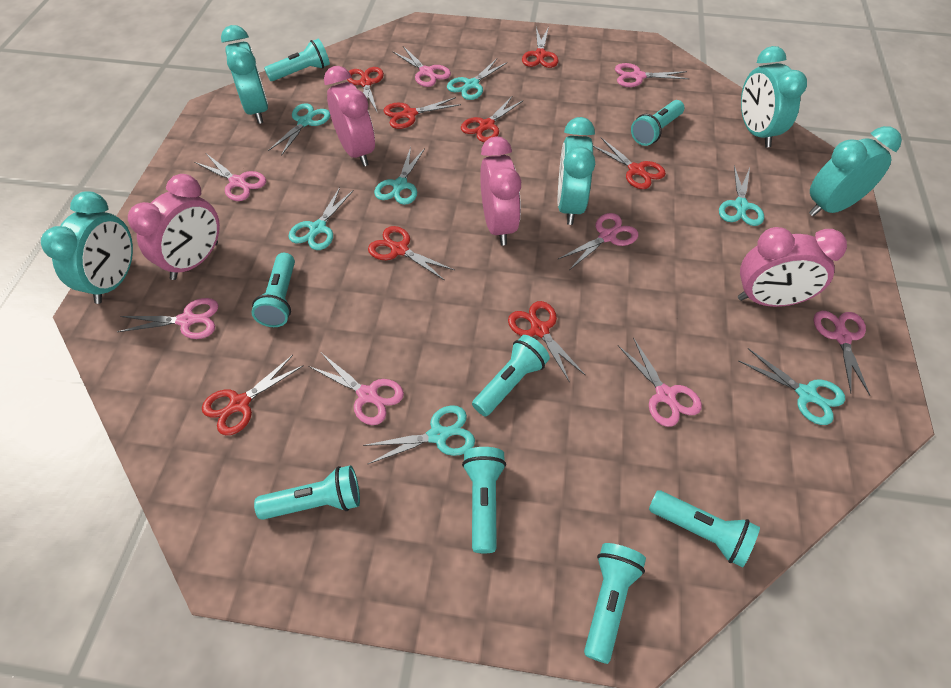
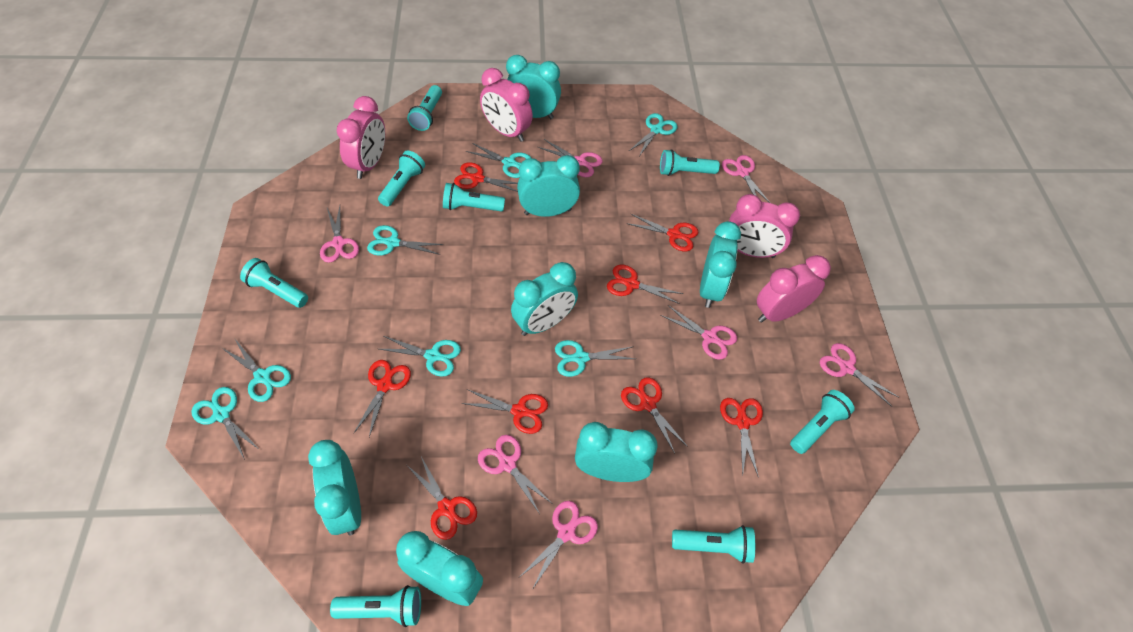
pink scissors: 8 -> 7
turquoise clock: 5 -> 7

